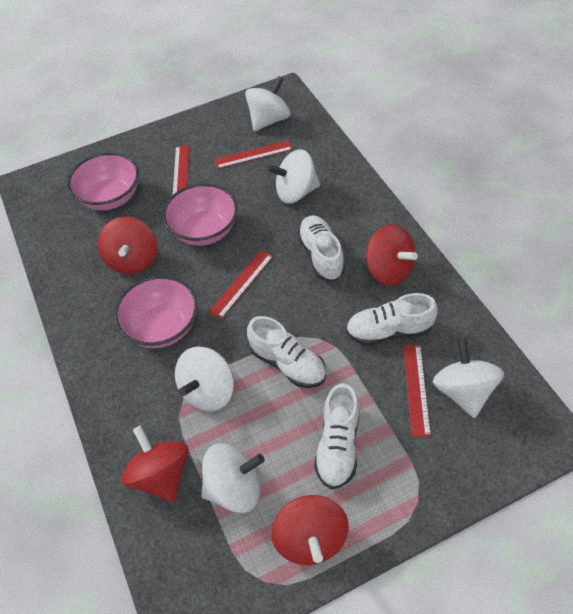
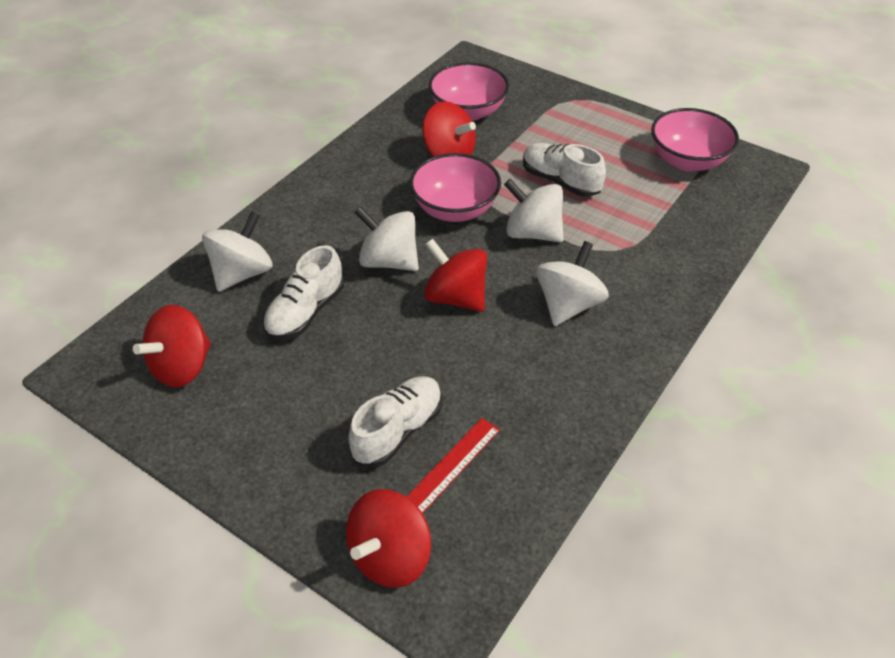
red ruler: 4 -> 1
white shoe: 4 -> 3
white spinning top: 5 -> 4

